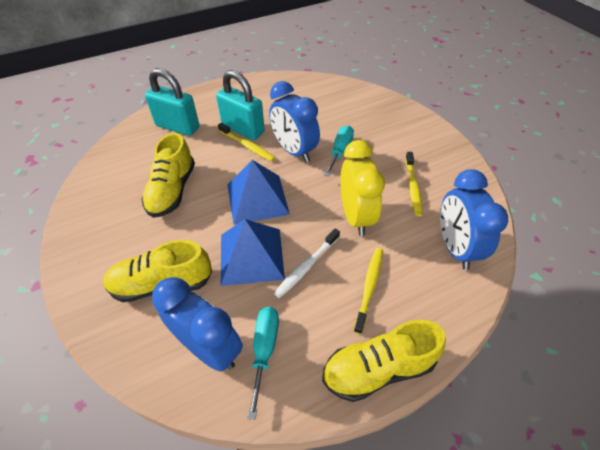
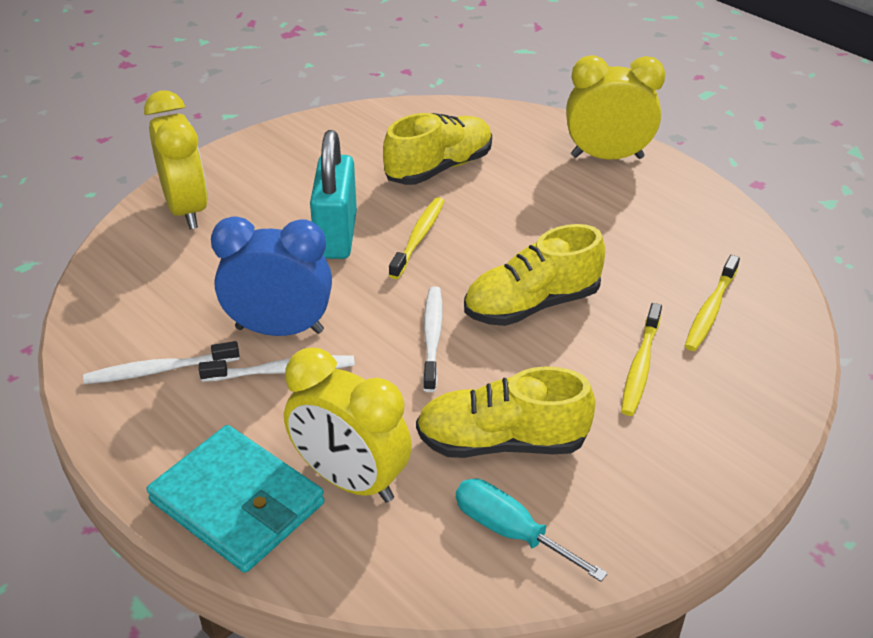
blue clock: 3 -> 1
blue pyramid: 2 -> 0
turquoise padlock: 2 -> 1
turquoise screwdriver: 2 -> 1
turquoise wallet: 0 -> 1
white toothbrush: 1 -> 3
yellow clock: 1 -> 3

